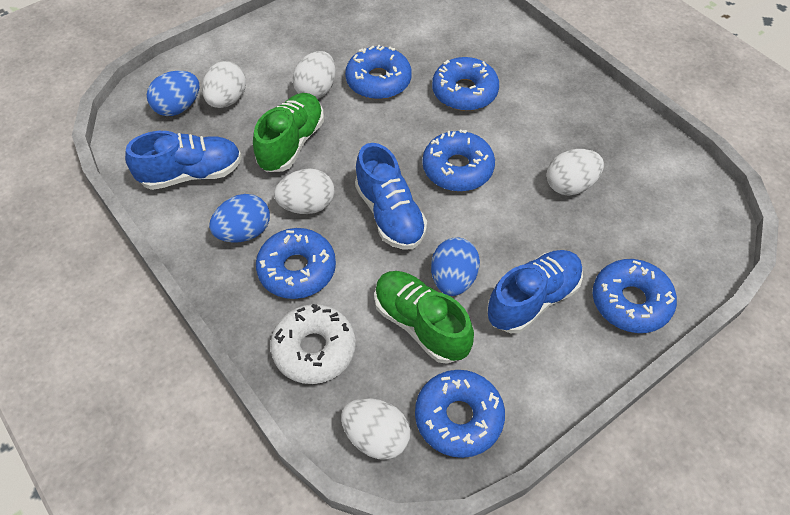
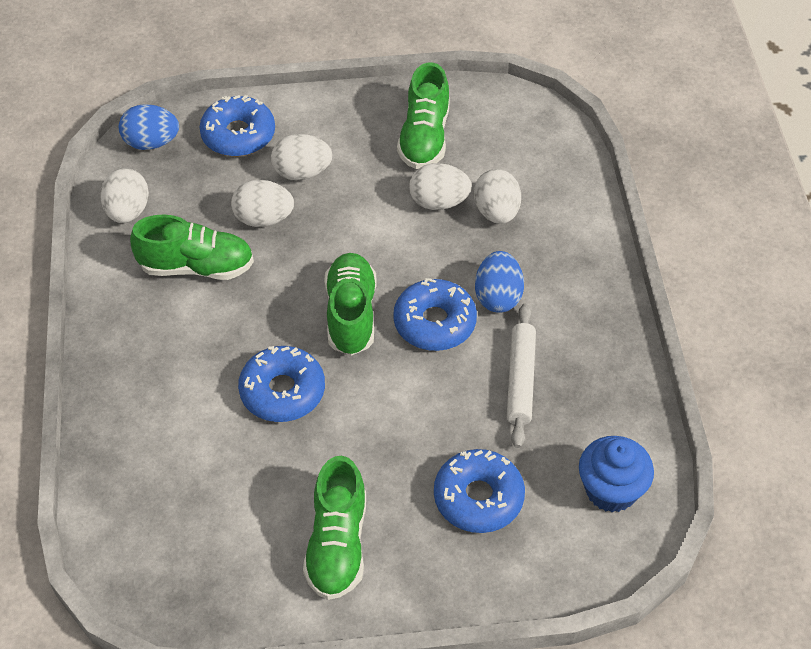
blue cupcake: 0 -> 1
blue donut: 6 -> 4
blue egg: 3 -> 2
blue shoe: 3 -> 0
green shoe: 2 -> 4
white donut: 1 -> 0
white rolling pin: 0 -> 1

